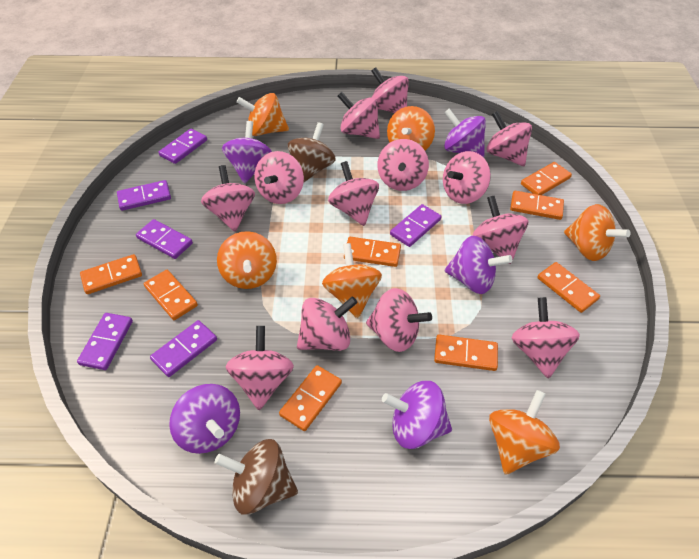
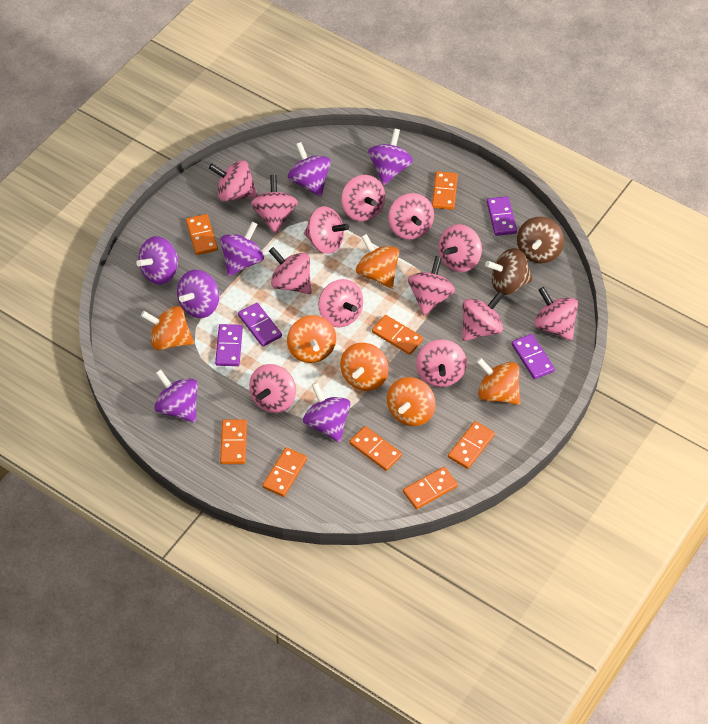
purple domino: 6 -> 4
purple spinning top: 5 -> 7

